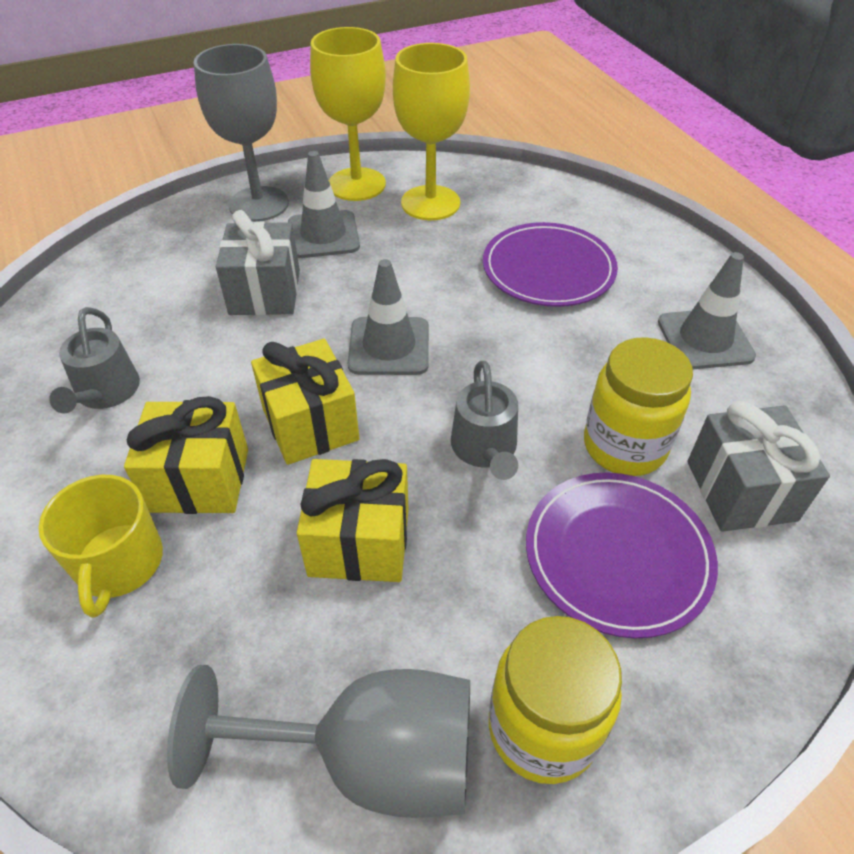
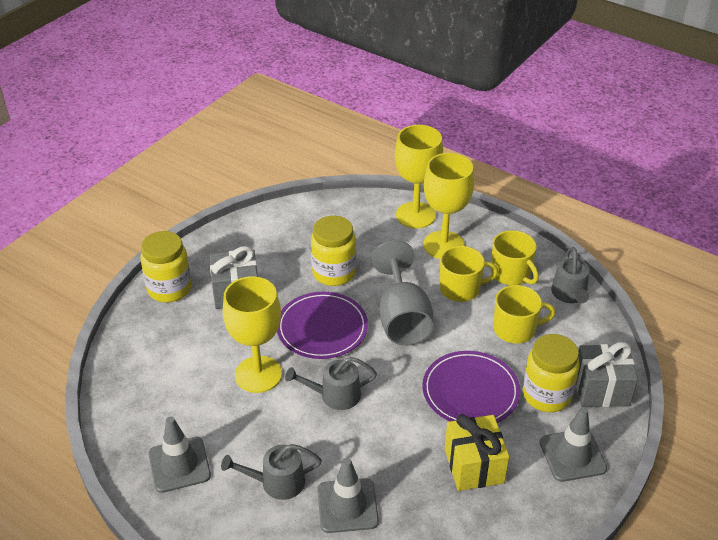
grey goblet: 2 -> 1
grey watering can: 2 -> 3
yellow gift: 3 -> 1
yellow goblet: 2 -> 3
yellow jar: 2 -> 3
yellow mug: 1 -> 3

